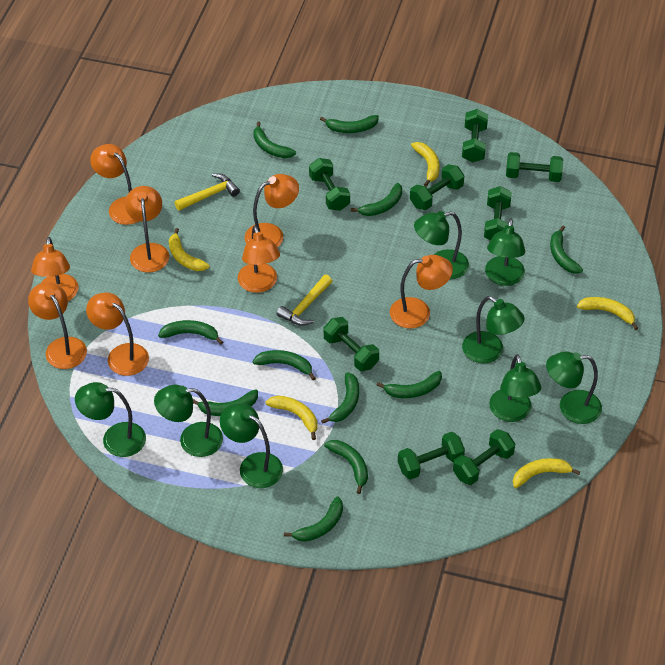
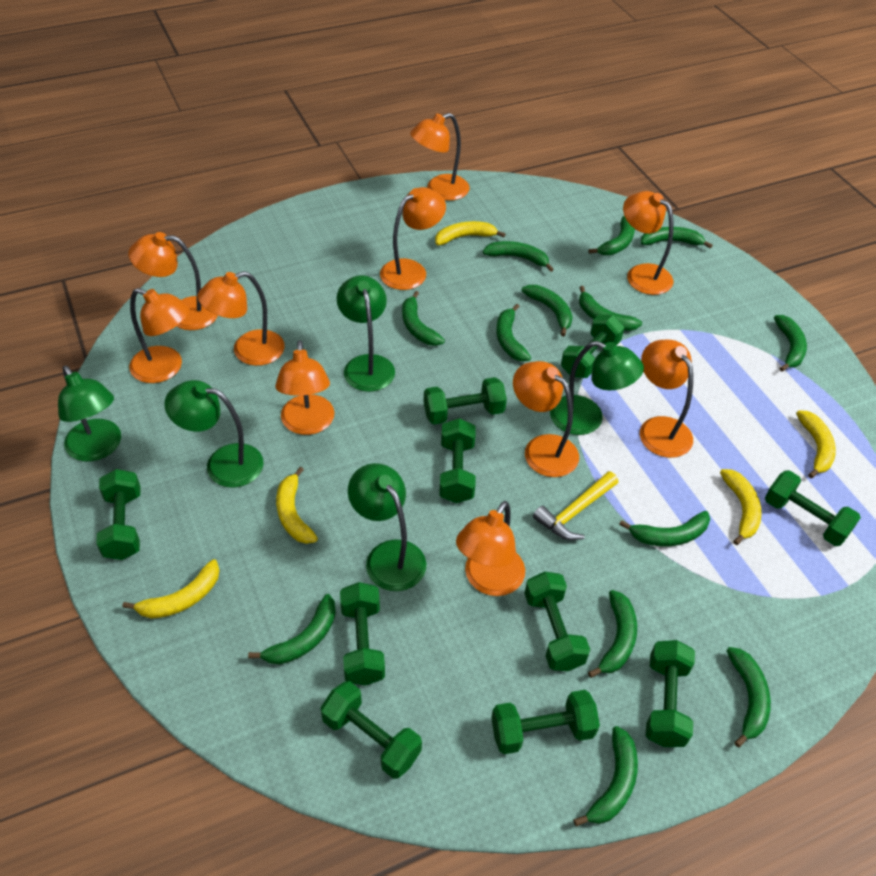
green banana: 11 -> 13
green dumbbell: 8 -> 10
green lamp: 8 -> 5
orange lamp: 8 -> 10
yellow hammer: 2 -> 1

